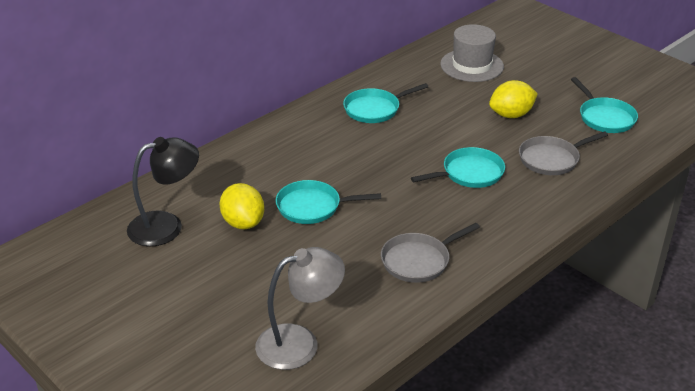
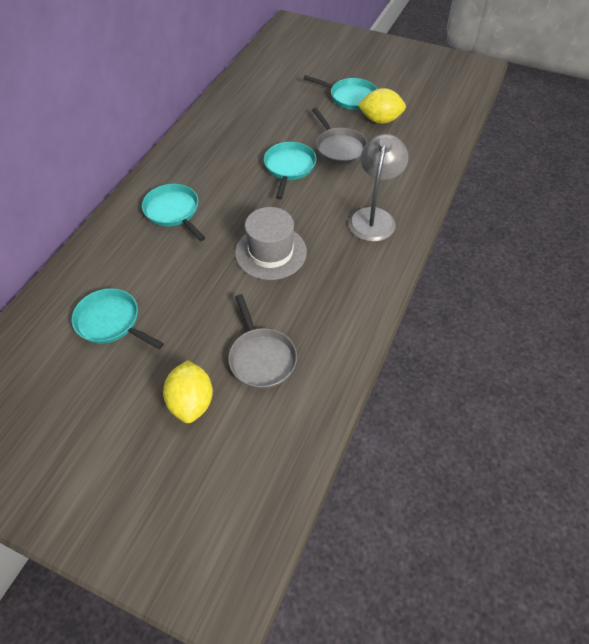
black lamp: 1 -> 0

